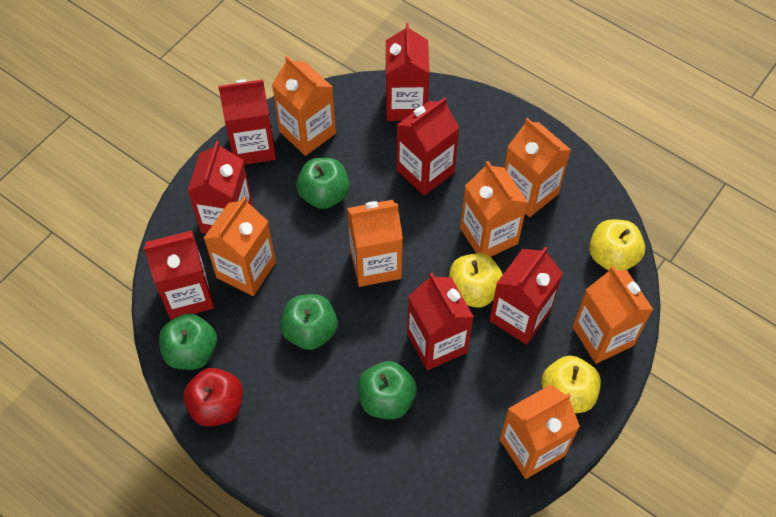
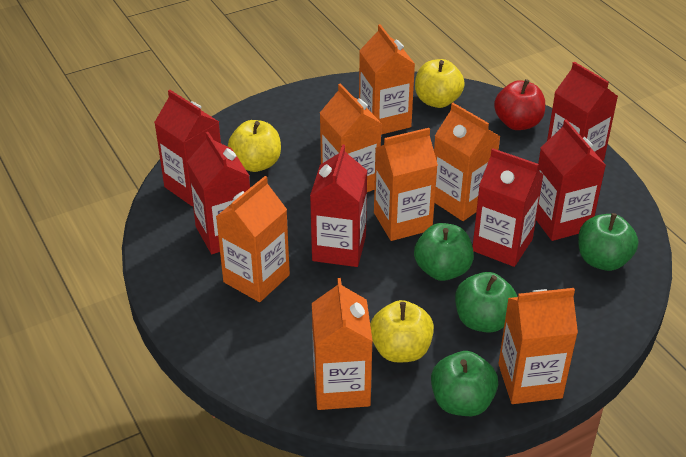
red carton: 7 -> 6

